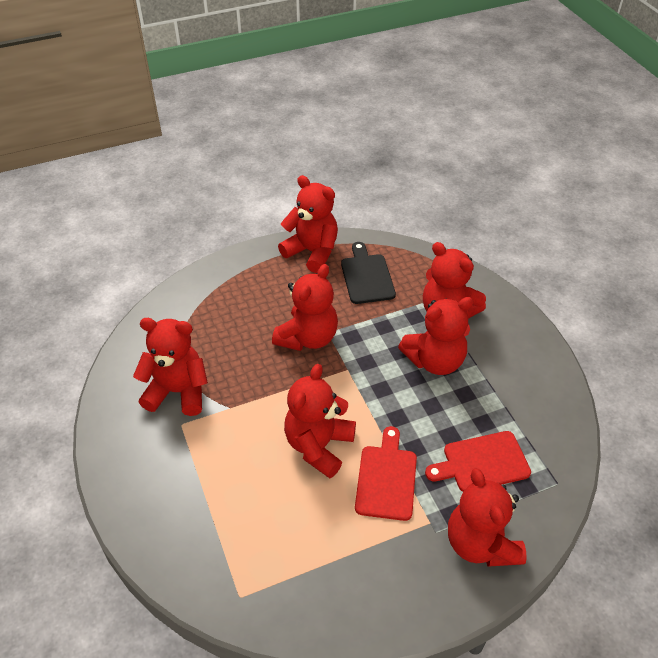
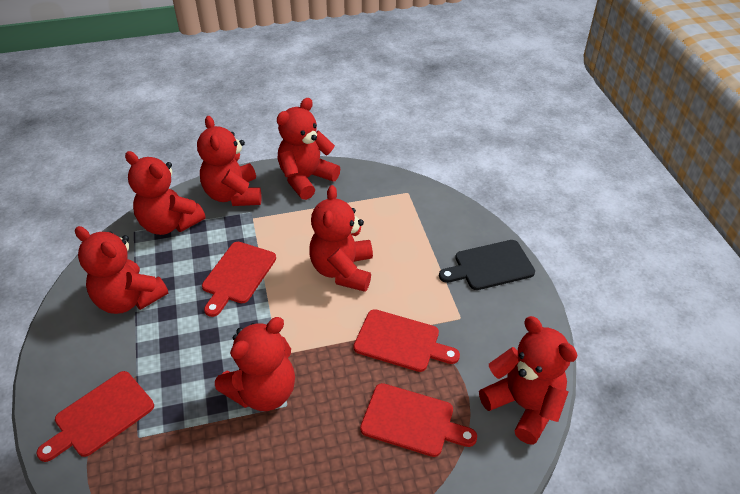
red cutting board: 2 -> 4

